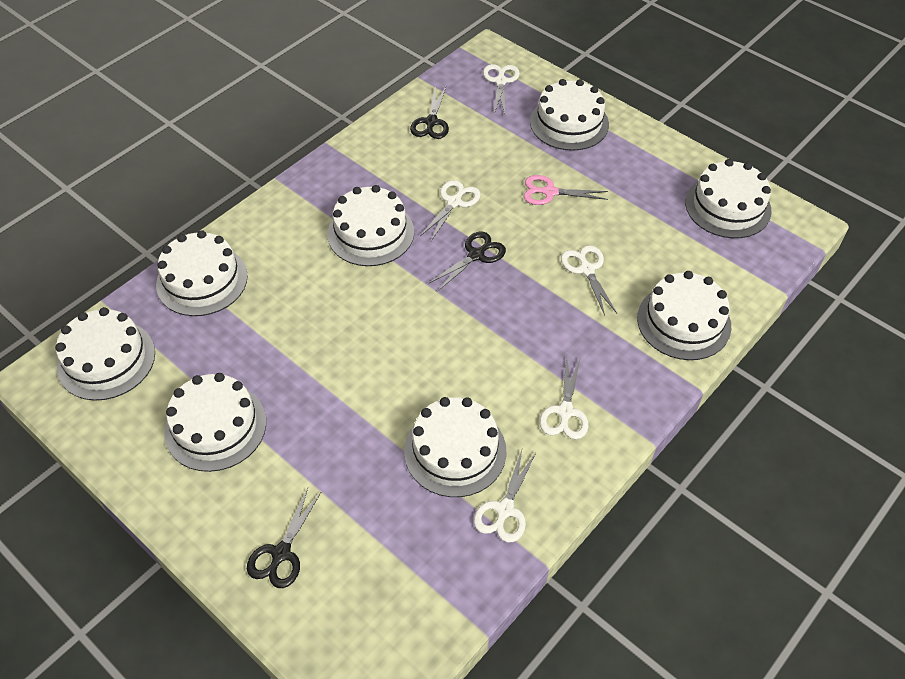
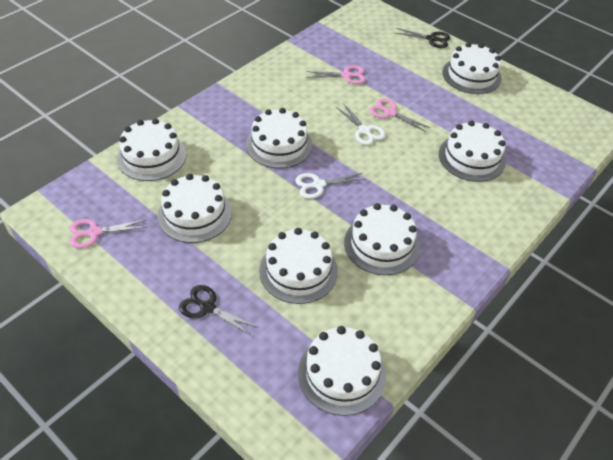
black scissors: 3 -> 2
pink scissors: 1 -> 3
white scissors: 5 -> 2

